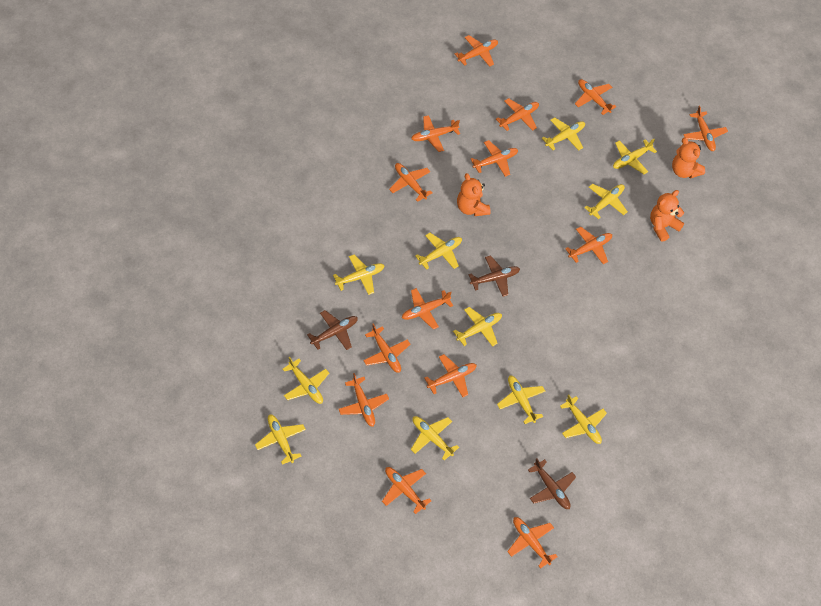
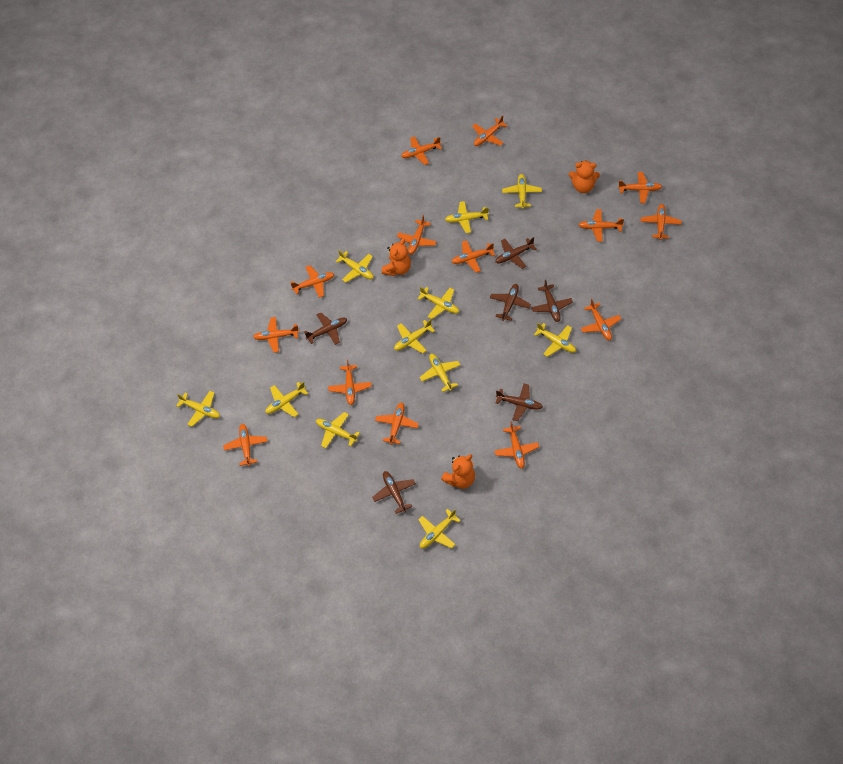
brown plane: 3 -> 6

